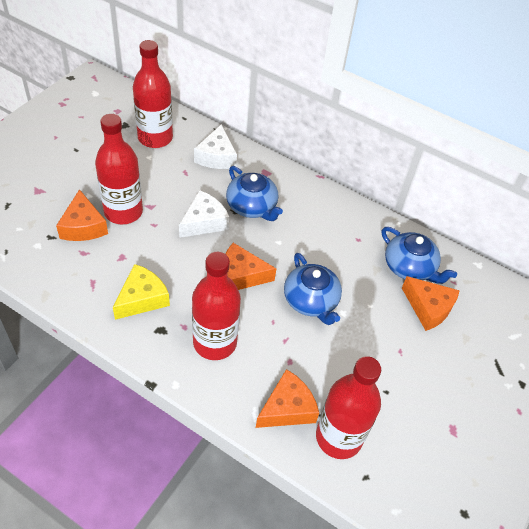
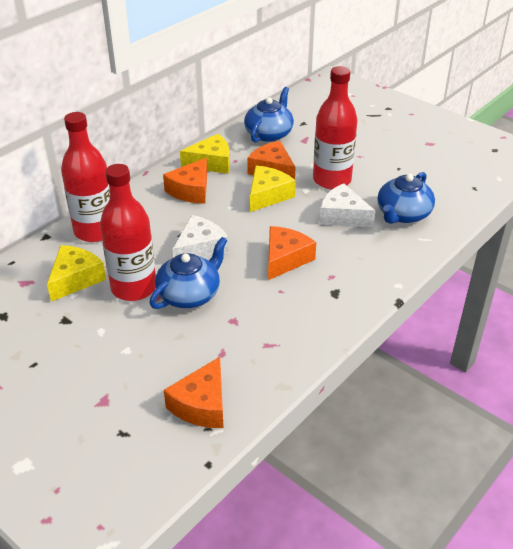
red bottle: 4 -> 3
yellow cheese: 1 -> 3

